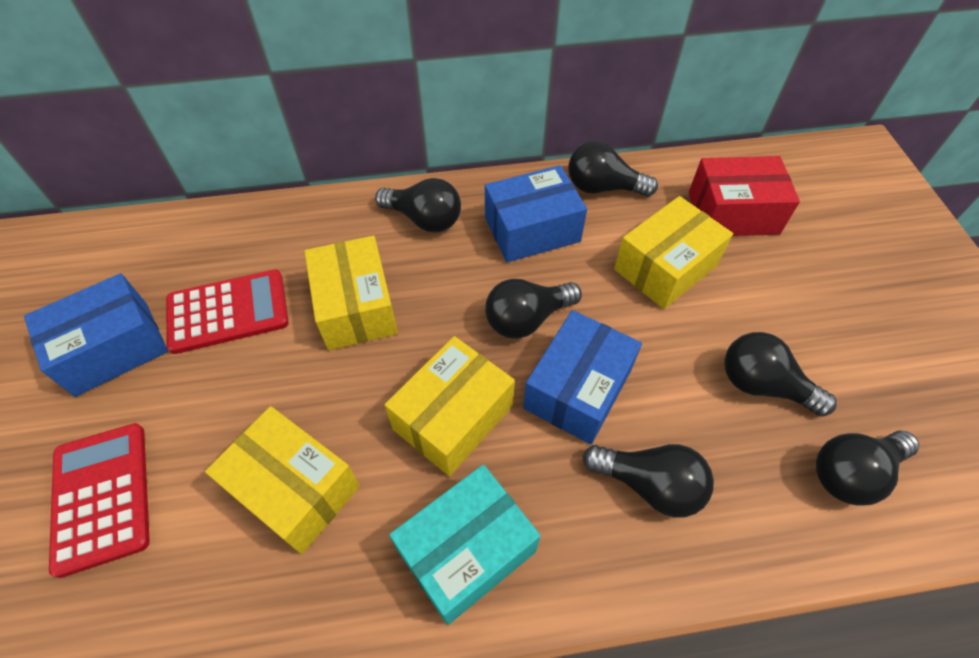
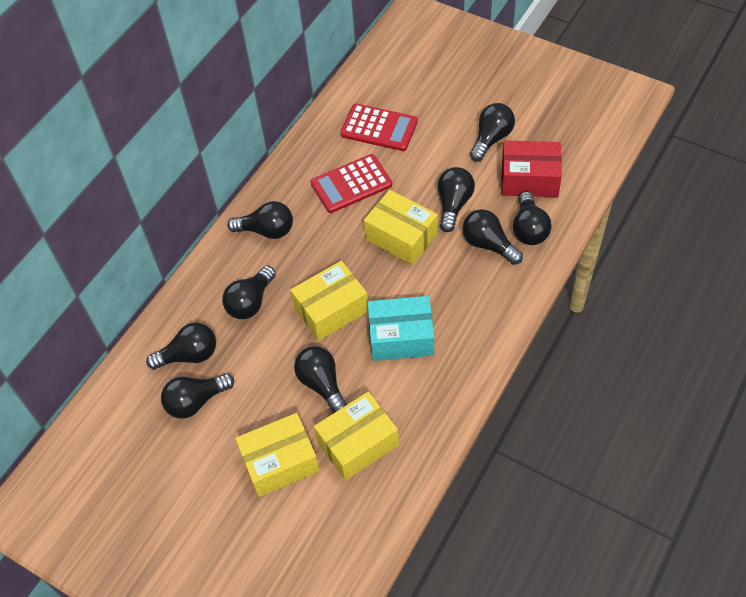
black light bulb: 6 -> 9
blue box: 3 -> 0

